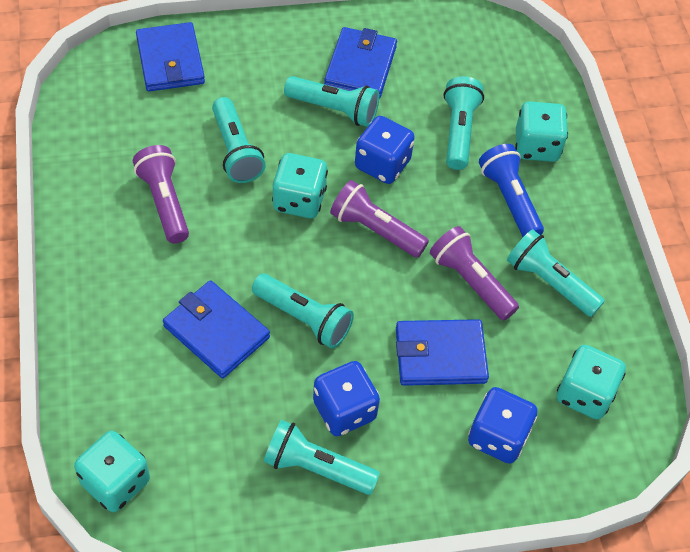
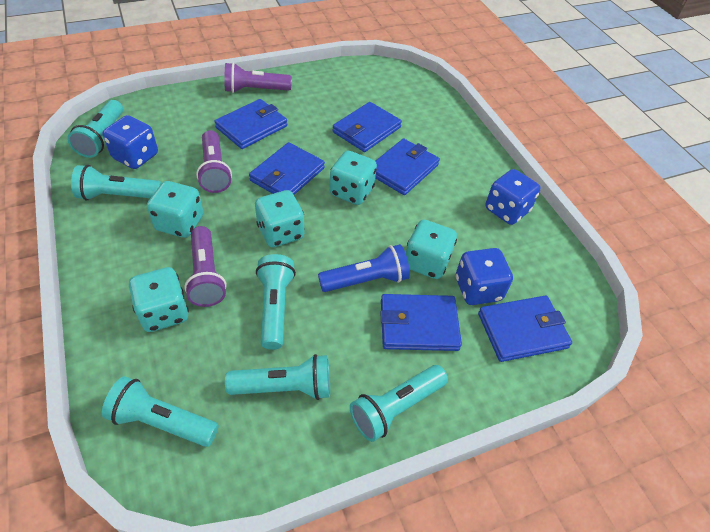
blue wallet: 4 -> 6
turquoise dice: 4 -> 5

